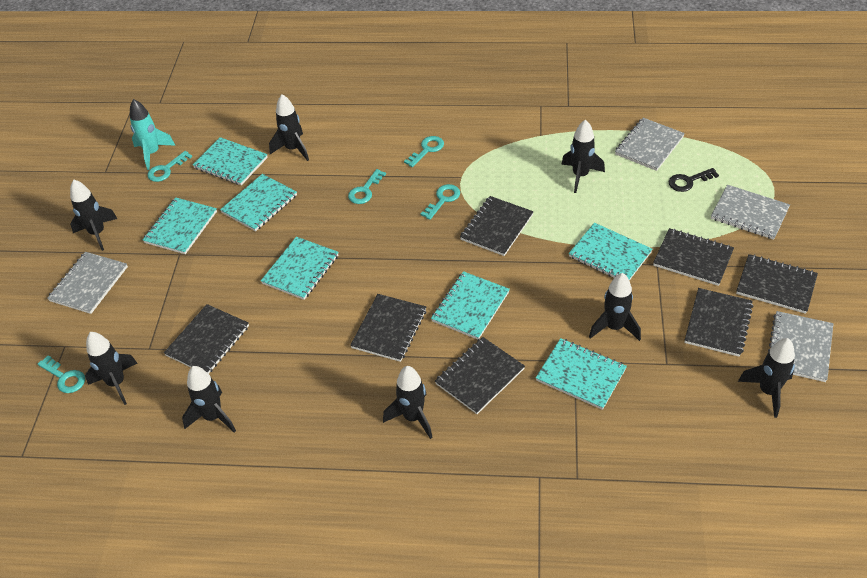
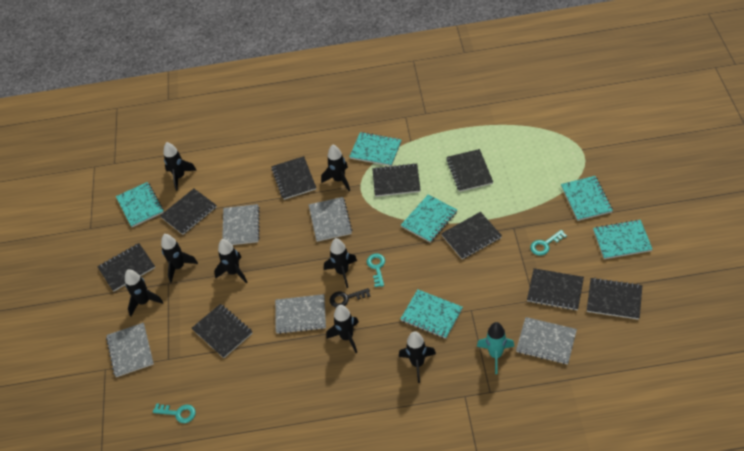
black notebook: 7 -> 9
grey notebook: 4 -> 5
turquoise key: 5 -> 3
turquoise notebook: 7 -> 6

